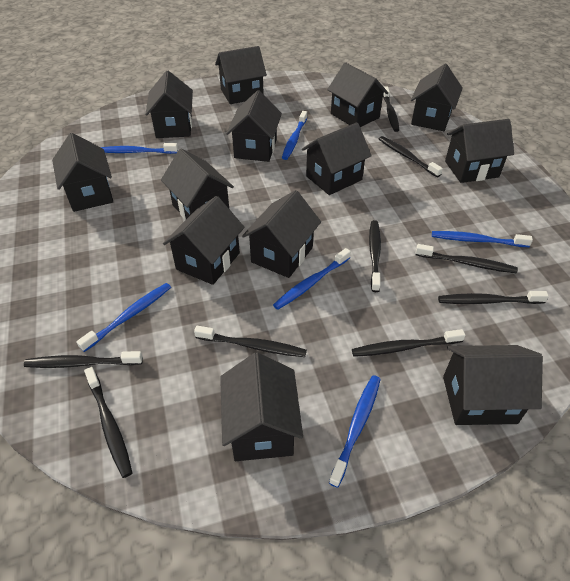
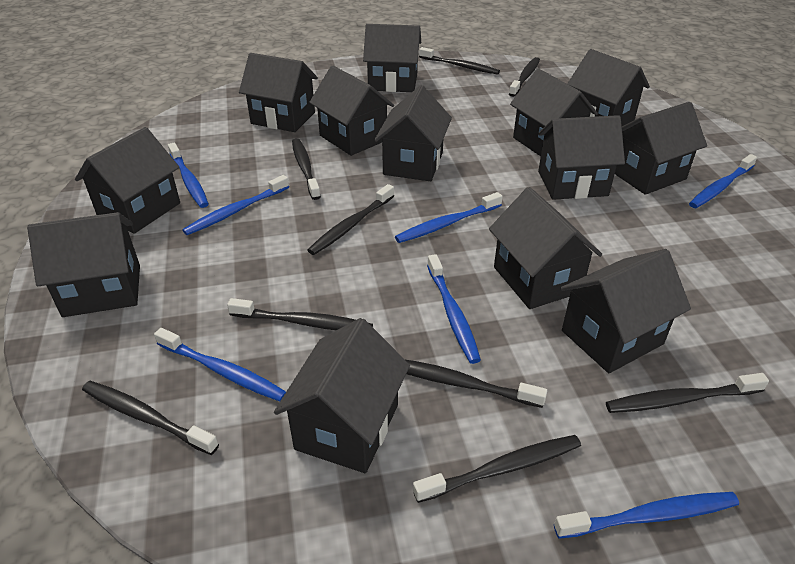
blue toothbrush: 6 -> 7

